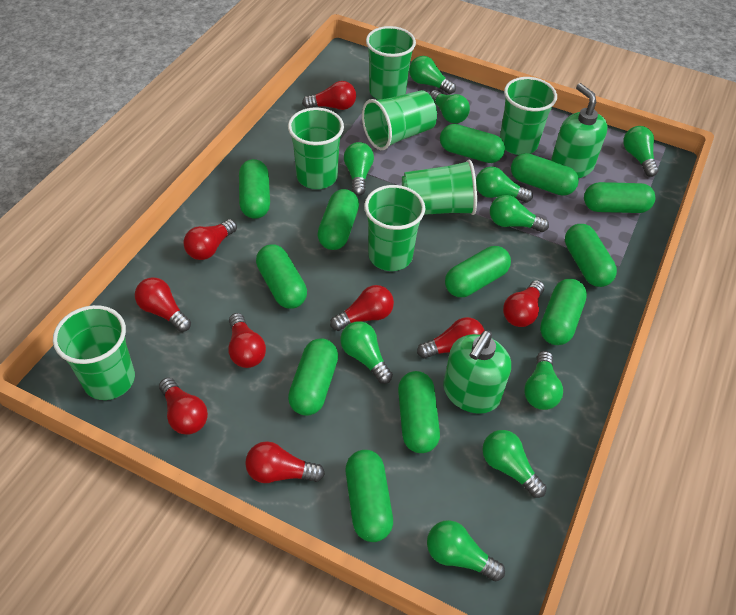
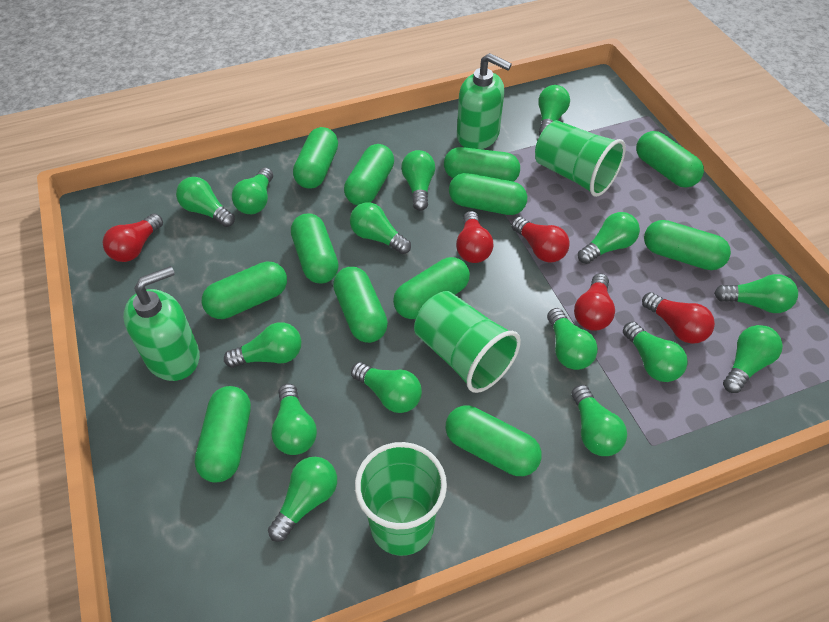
green cup: 7 -> 3
green light bulb: 10 -> 15
red light bulb: 9 -> 5

